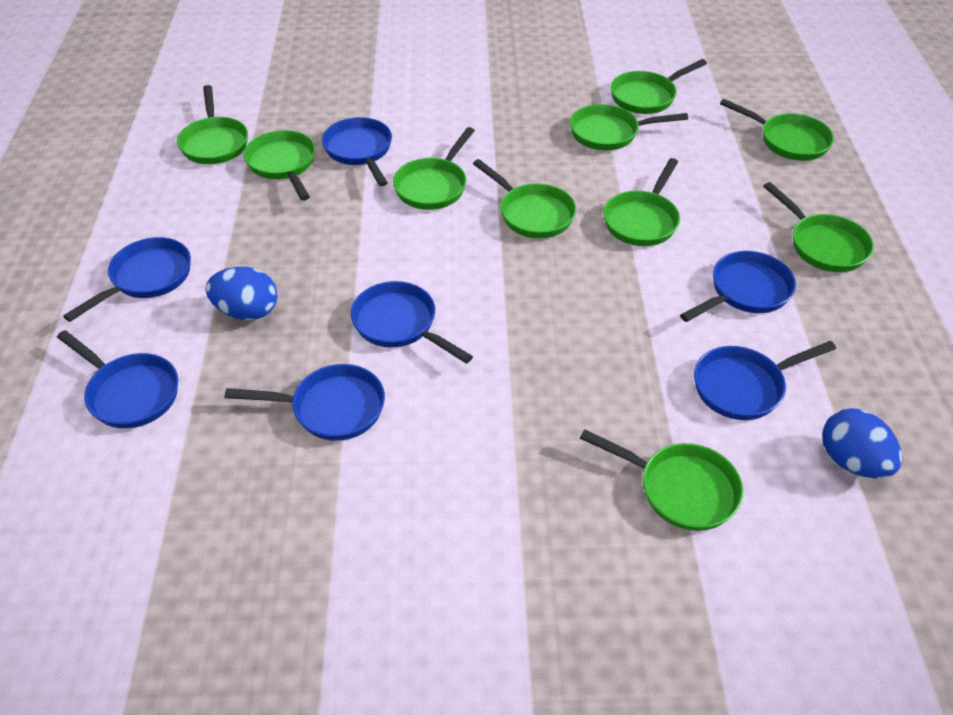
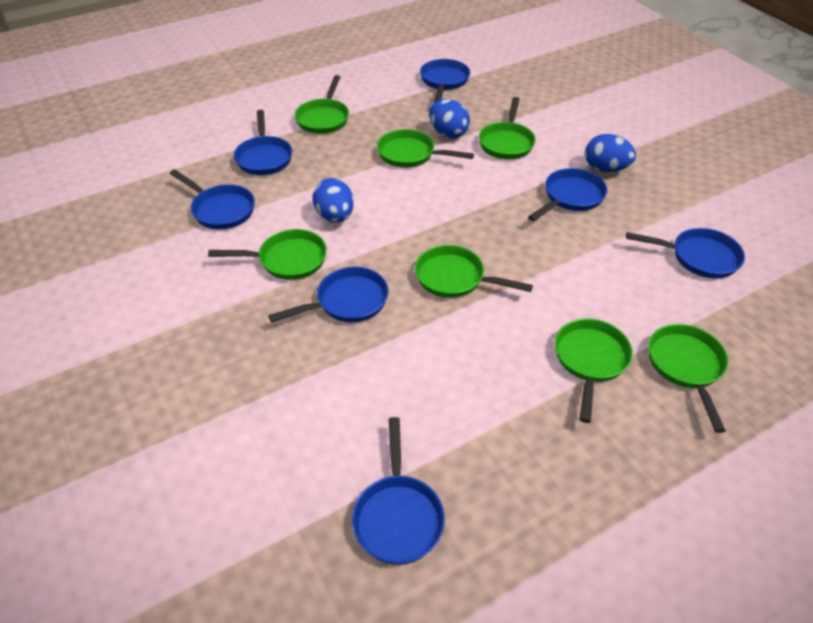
blue egg: 2 -> 3
green pan: 10 -> 7

